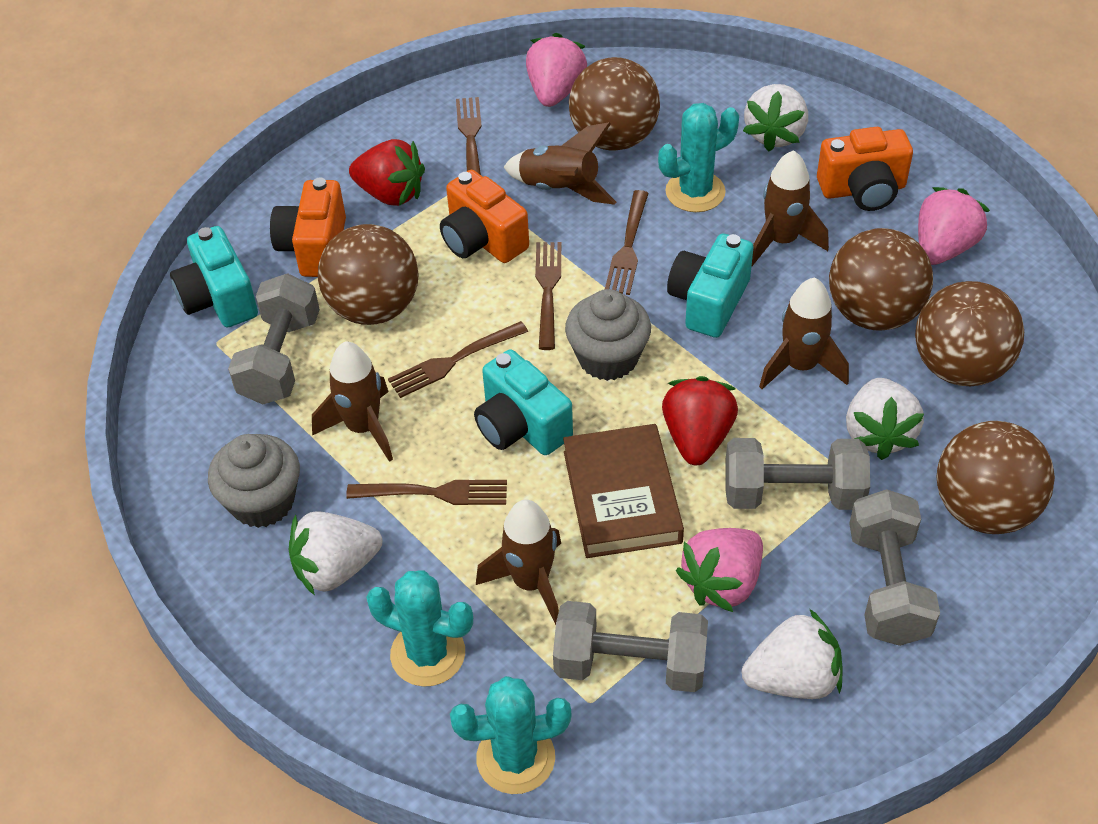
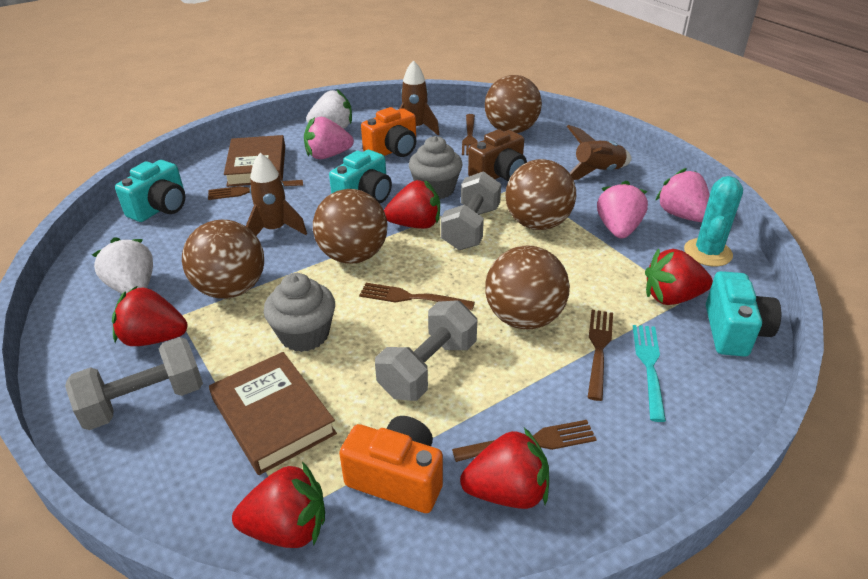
brown book: 1 -> 2
brown camera: 0 -> 1
brown rocket: 5 -> 3
grey dumbbell: 4 -> 3
orange camera: 3 -> 2
red strawberry: 2 -> 5
turquoise cactus: 3 -> 1
turquoise fork: 0 -> 1
white strawberry: 4 -> 2

